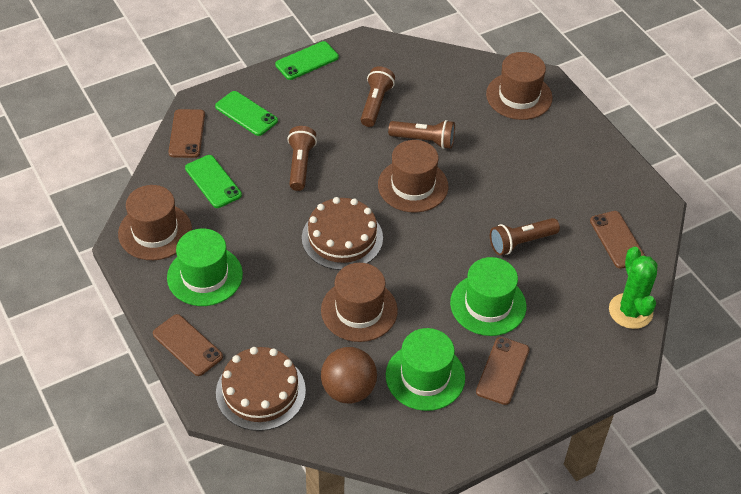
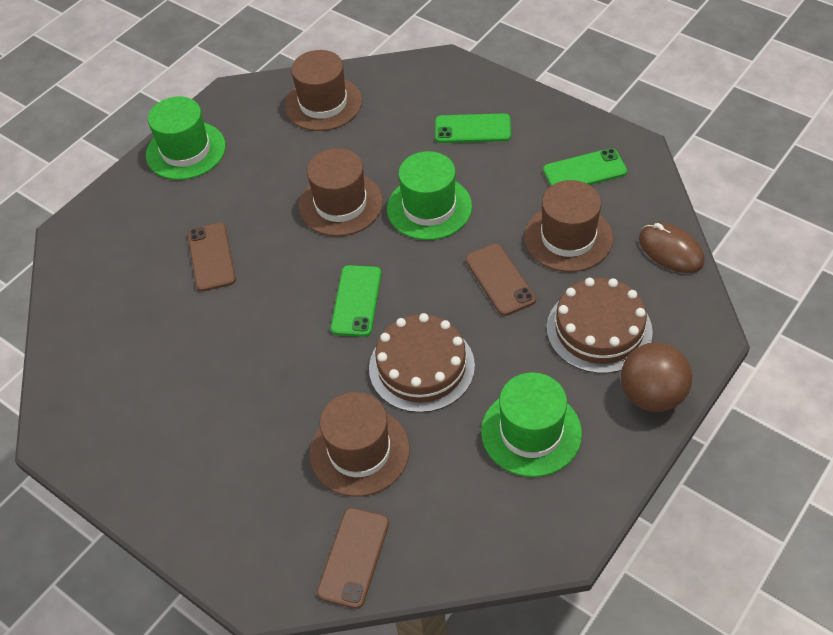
brown flashlight: 4 -> 0
brown mouse: 0 -> 1
brown phone: 4 -> 3
green cactus: 1 -> 0

